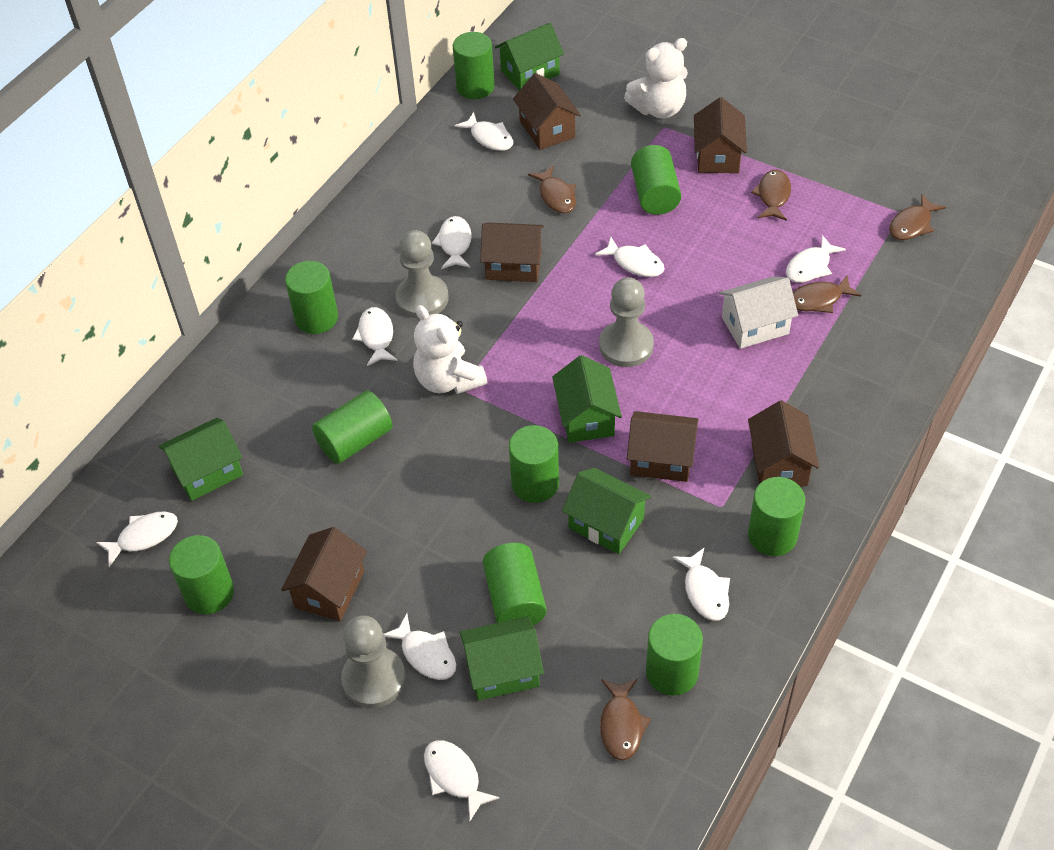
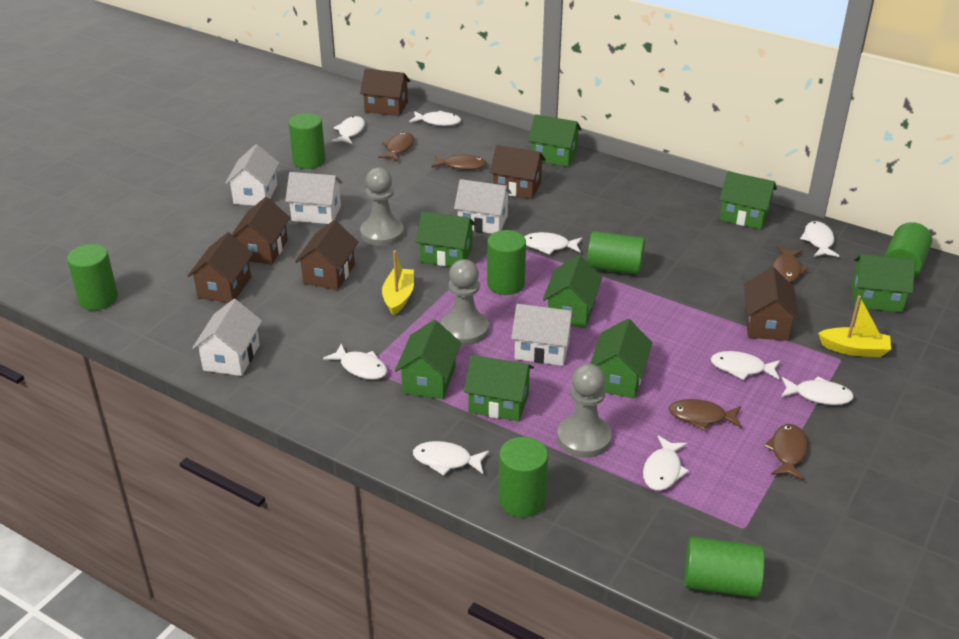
green cylinder: 9 -> 7
green house: 5 -> 8
white house: 1 -> 5
white teddy bear: 2 -> 0
yellow boat: 0 -> 2

